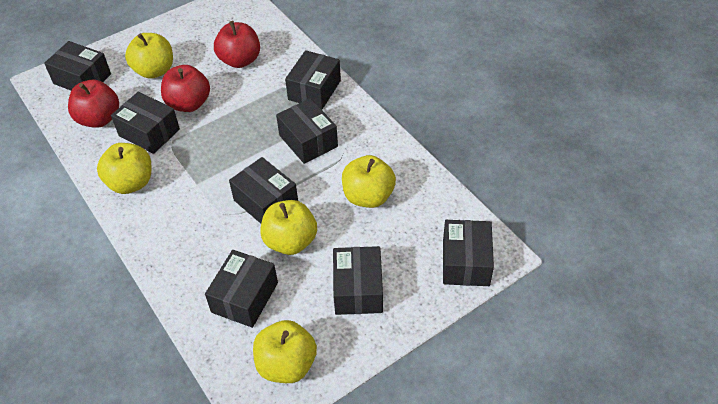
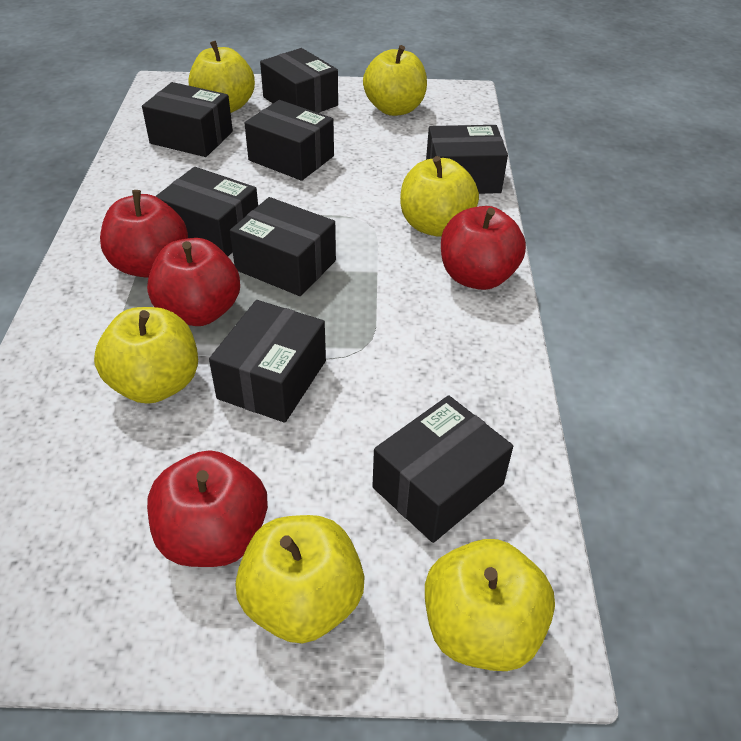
red apple: 3 -> 4
yellow apple: 5 -> 6

